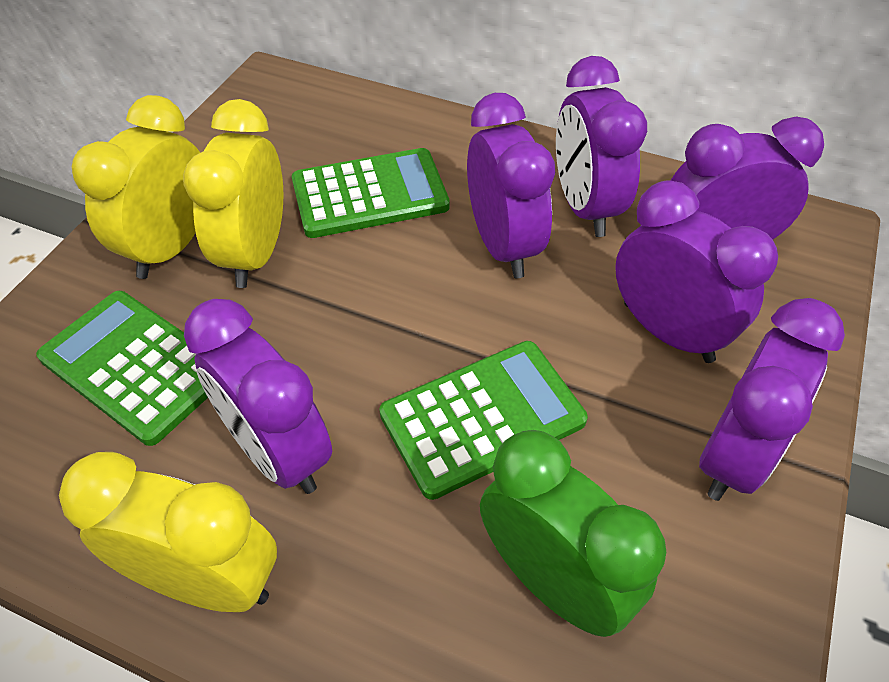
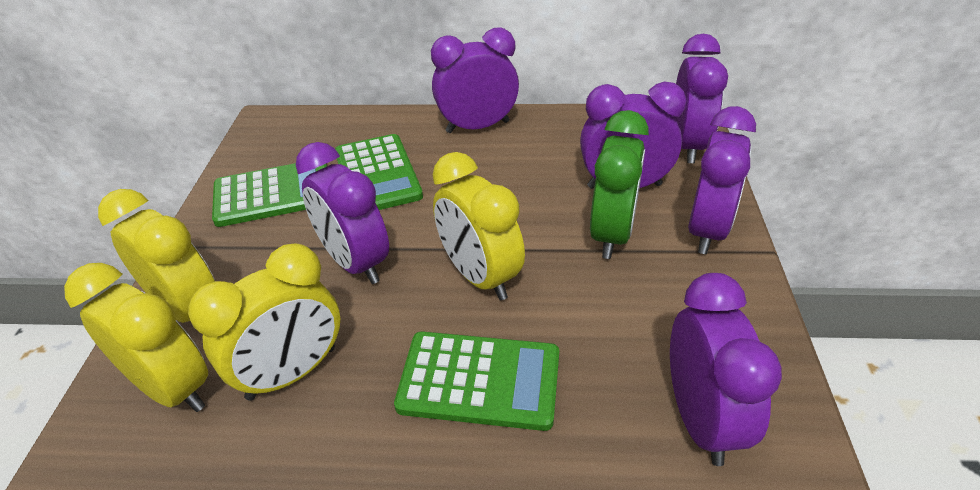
yellow clock: 3 -> 4

